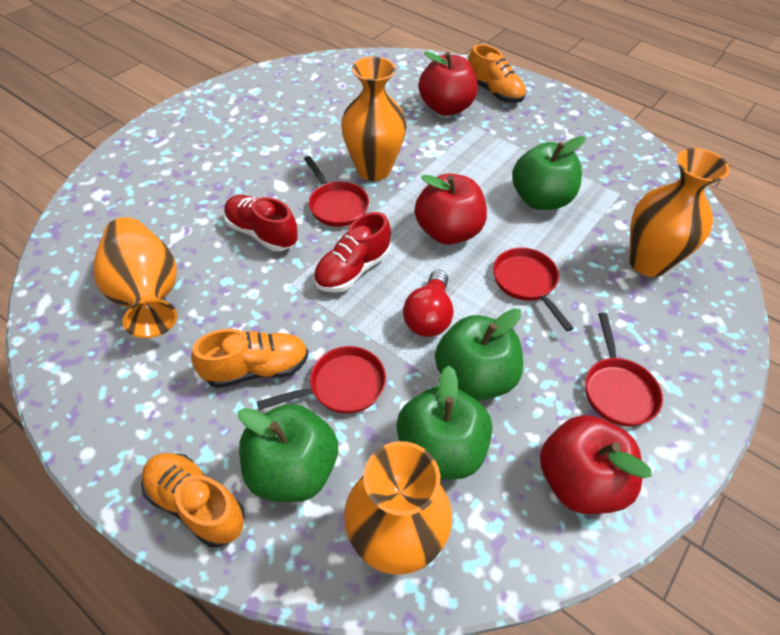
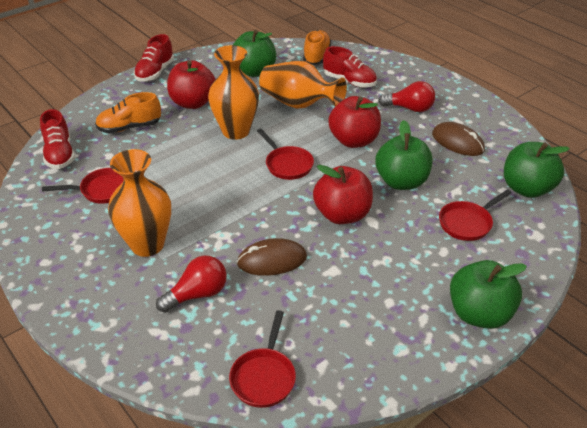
brown mouse: 0 -> 2
orange shoe: 3 -> 2
orange vase: 4 -> 3
red light bulb: 1 -> 2
red shoe: 2 -> 3

